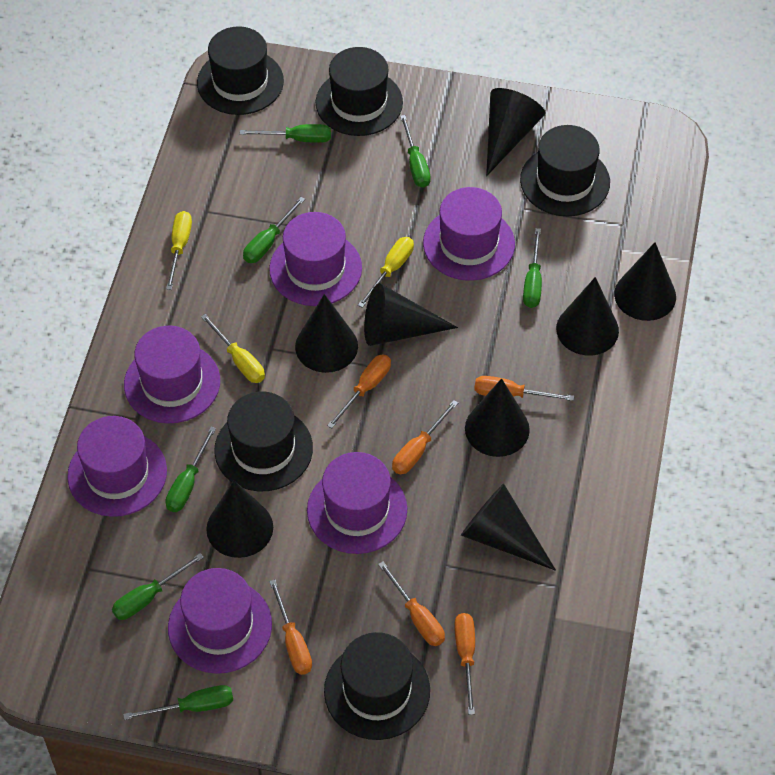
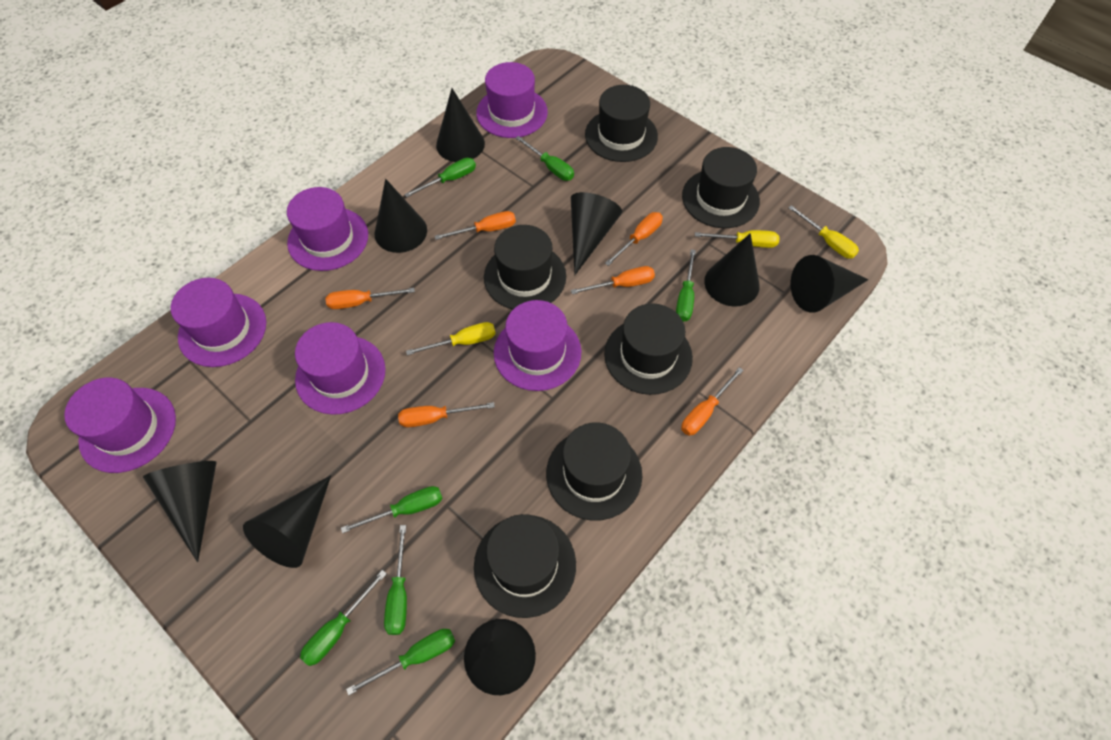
black hat: 5 -> 6

